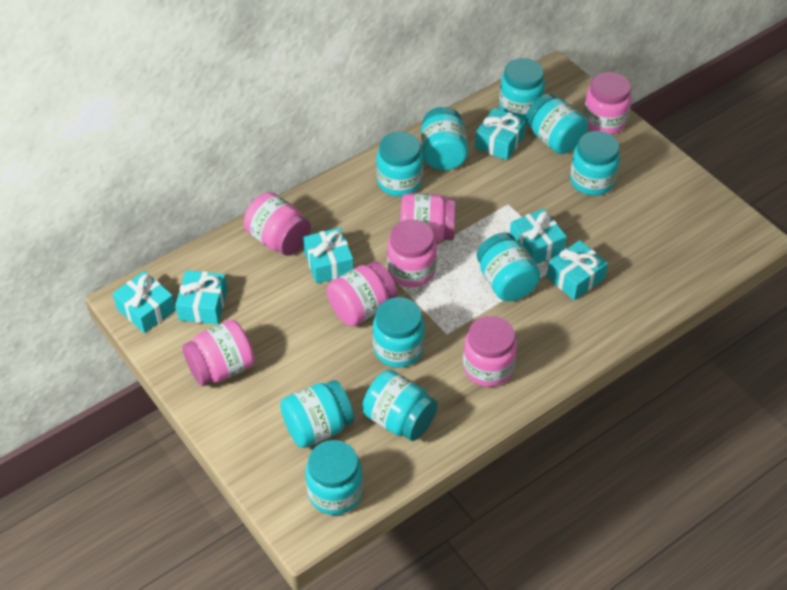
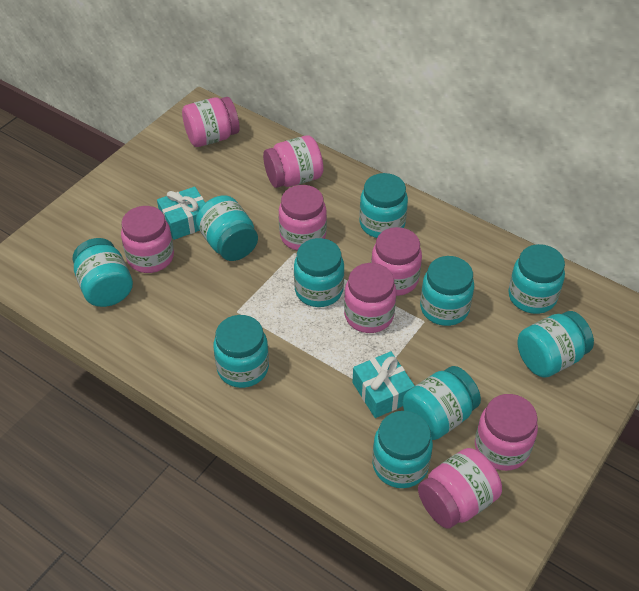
pink jar: 7 -> 8
turquoise gift: 6 -> 2

